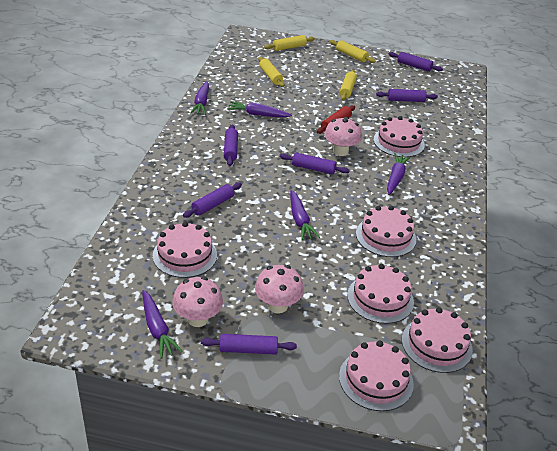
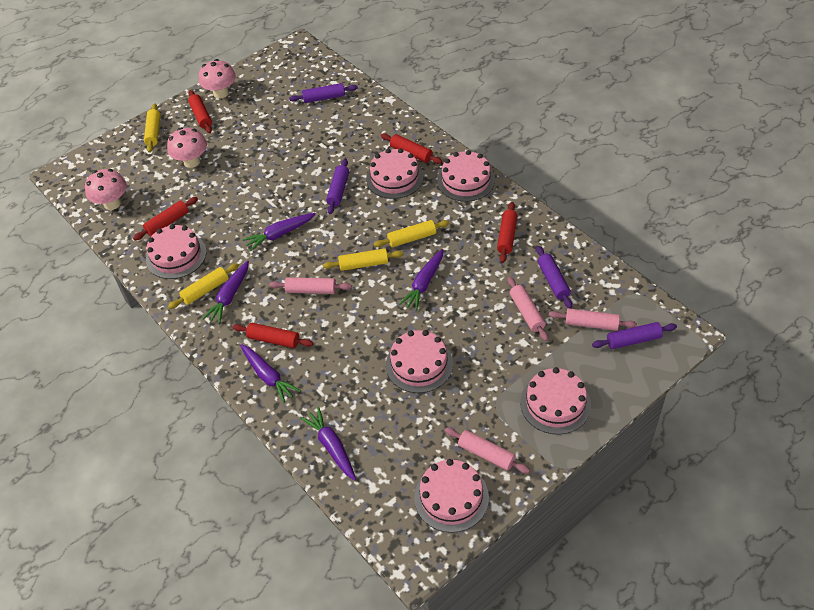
pink rolling pin: 0 -> 4
purple rolling pin: 6 -> 4
red rolling pin: 1 -> 5

